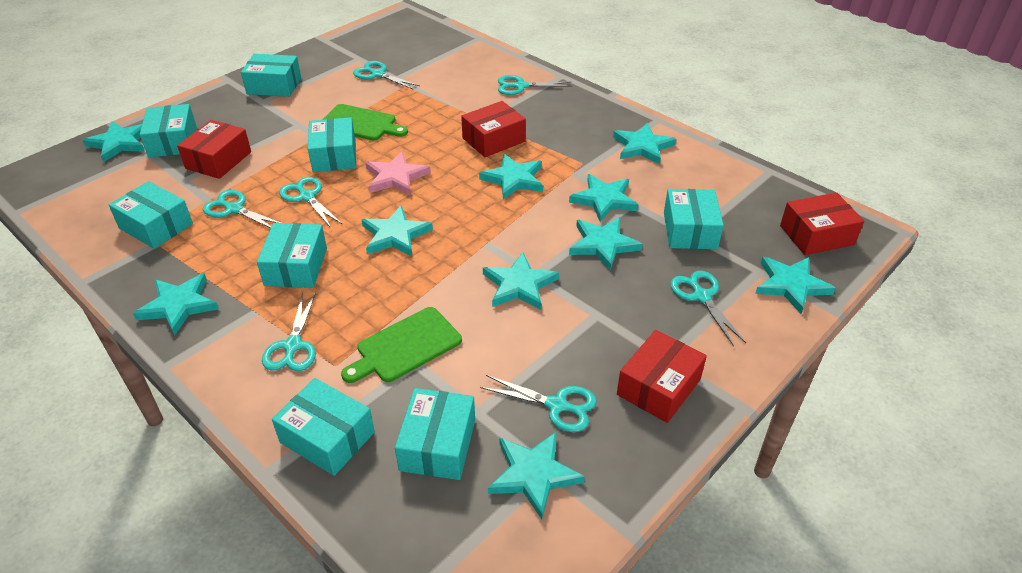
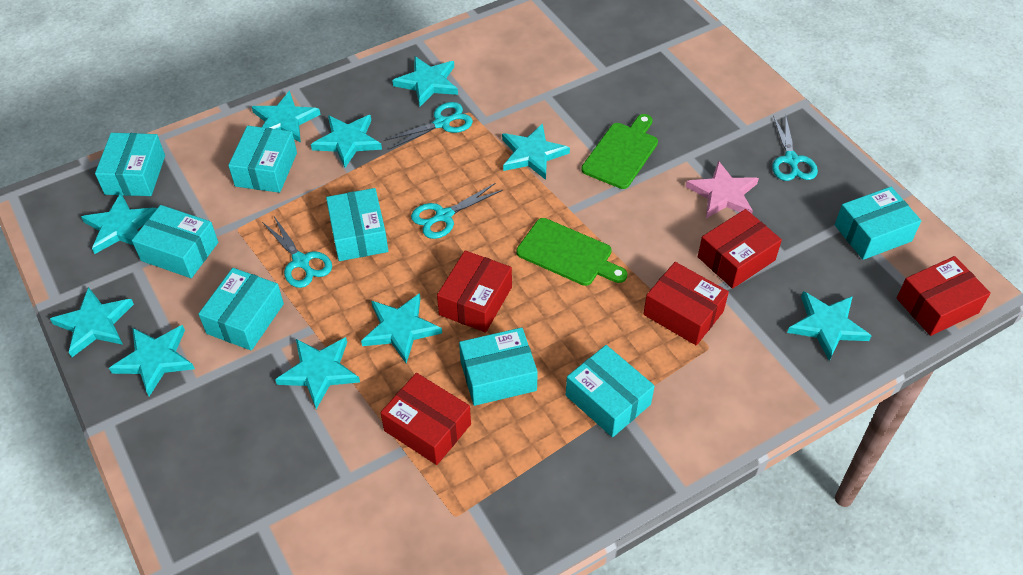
red box: 4 -> 5
turquoise scissors: 7 -> 4

